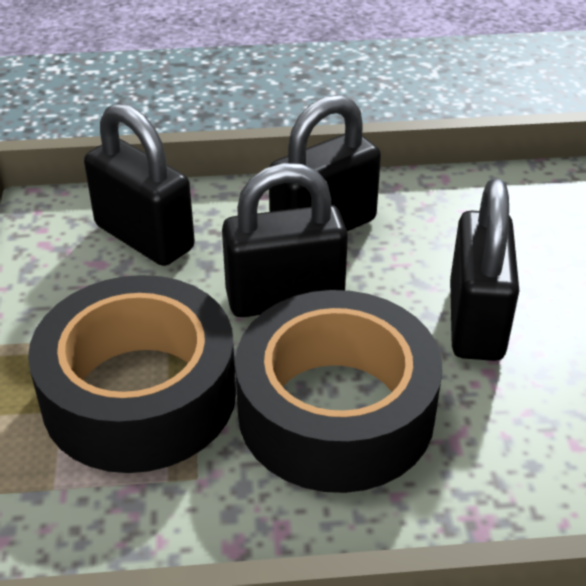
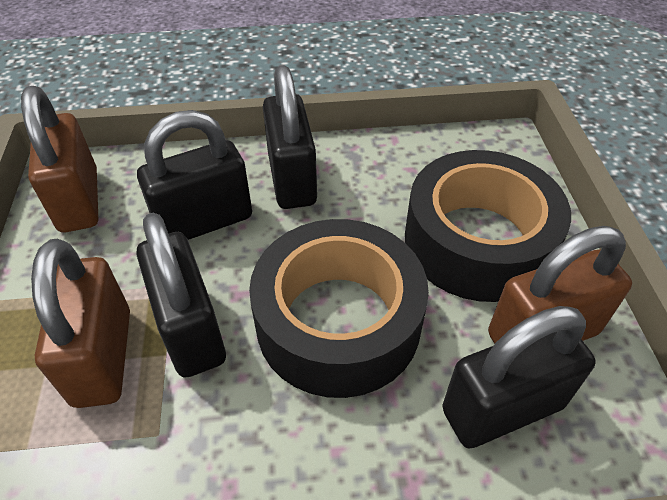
brown padlock: 0 -> 3

